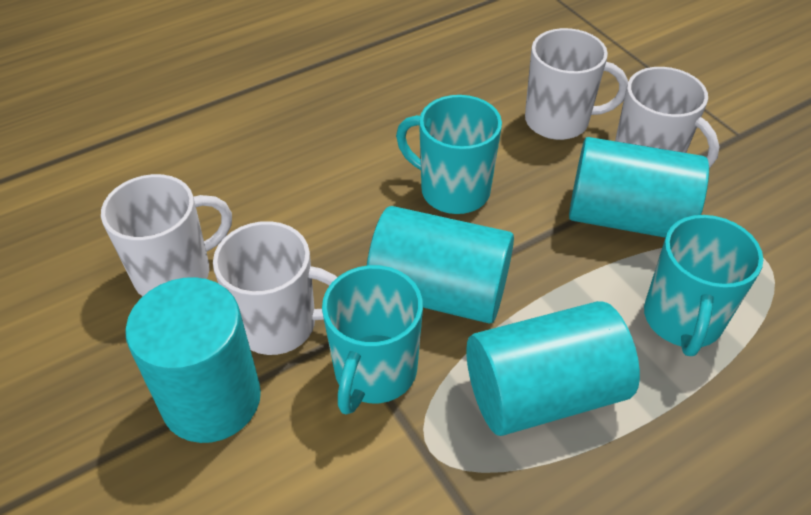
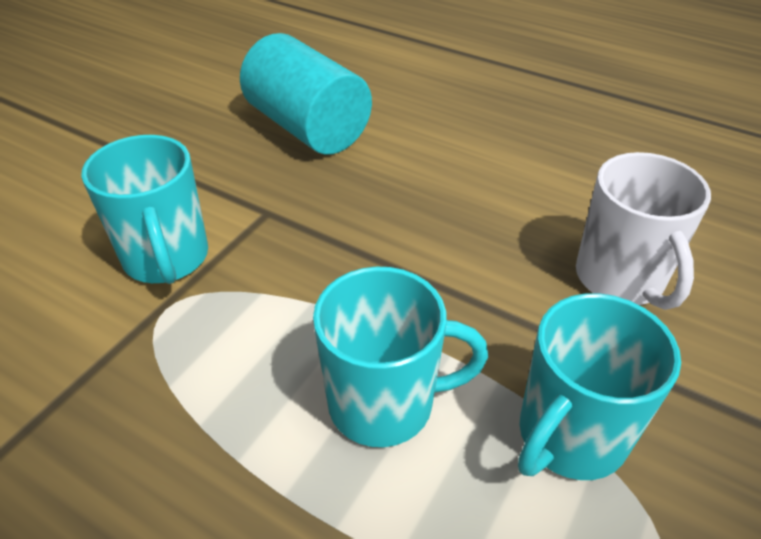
turquoise cylinder: 4 -> 1
white mug: 4 -> 1

